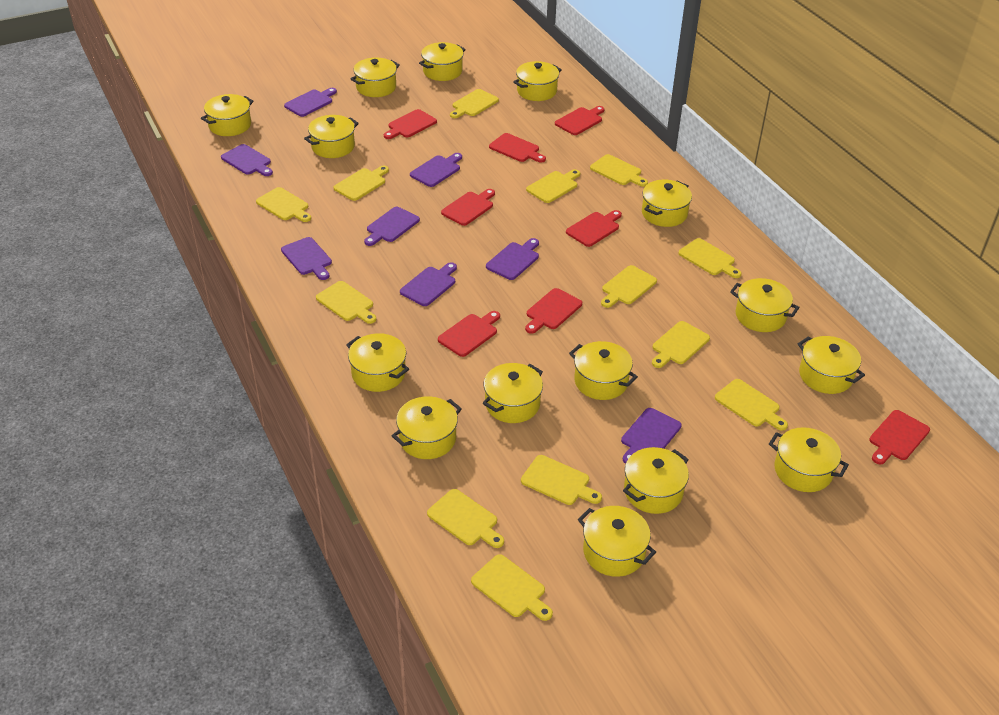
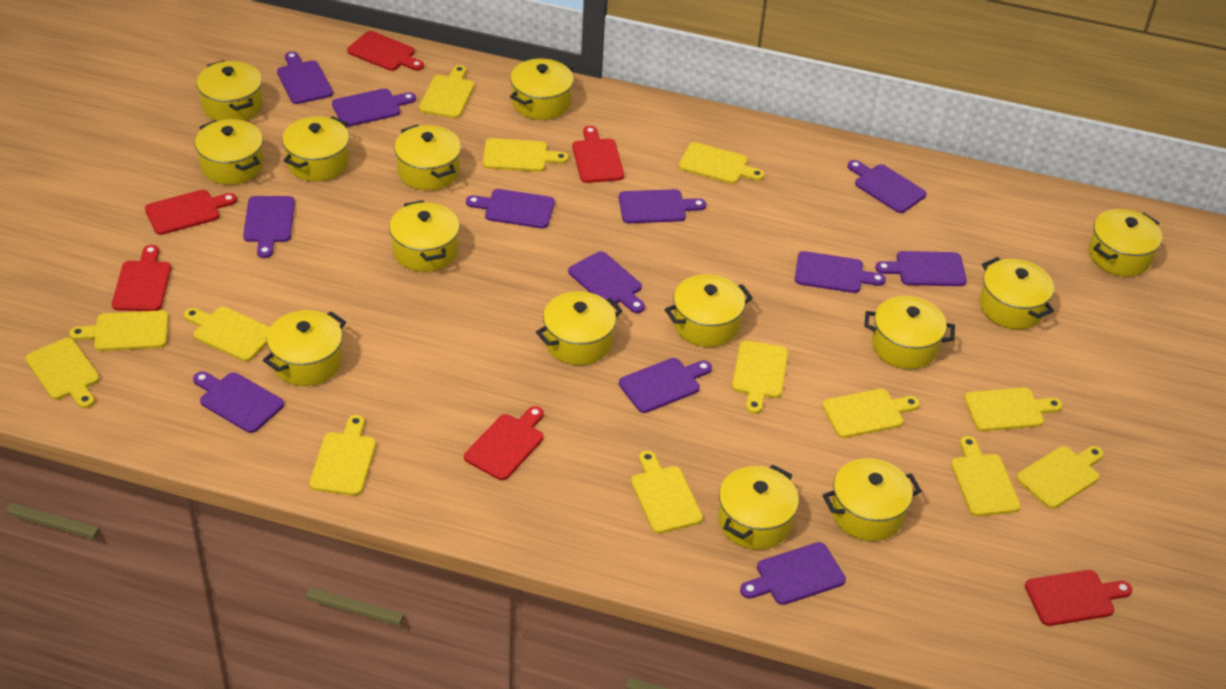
purple cutting board: 8 -> 12
red cutting board: 8 -> 6
yellow pot: 15 -> 14

